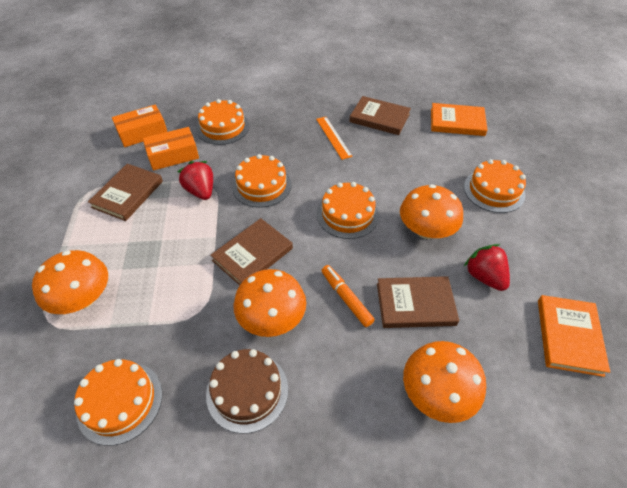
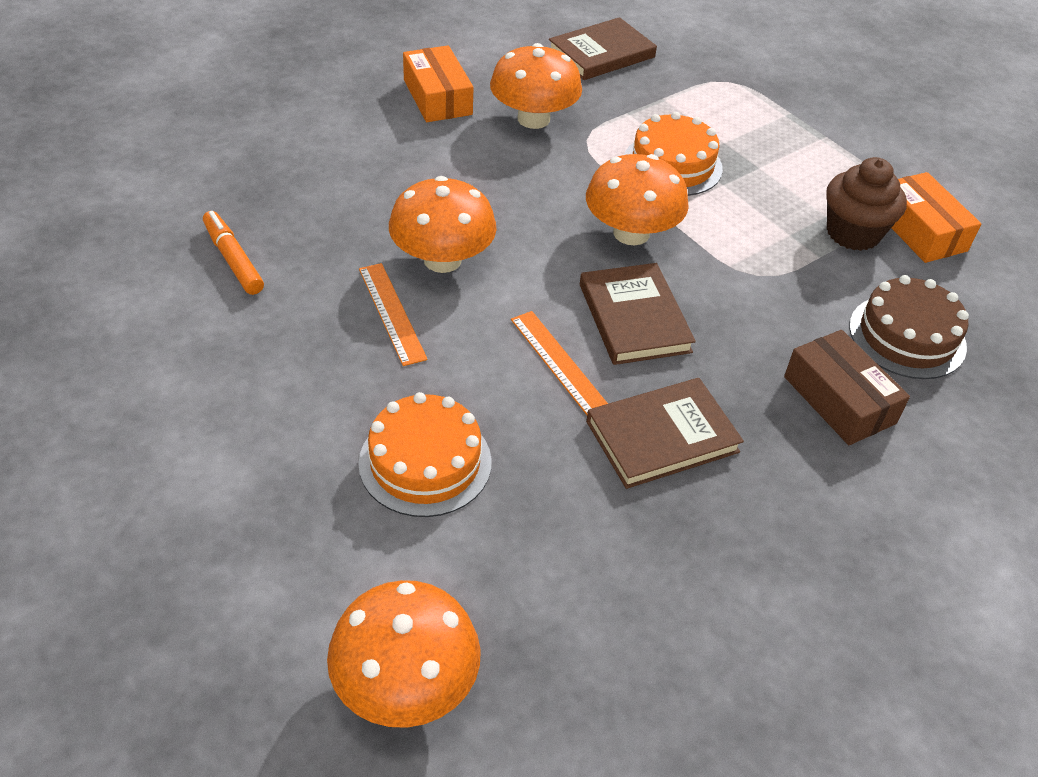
brown book: 4 -> 3
brown box: 0 -> 1
brown cupcake: 0 -> 1
orange book: 2 -> 0
orange cake: 5 -> 2
orange ruler: 1 -> 2
red strawberry: 2 -> 0

